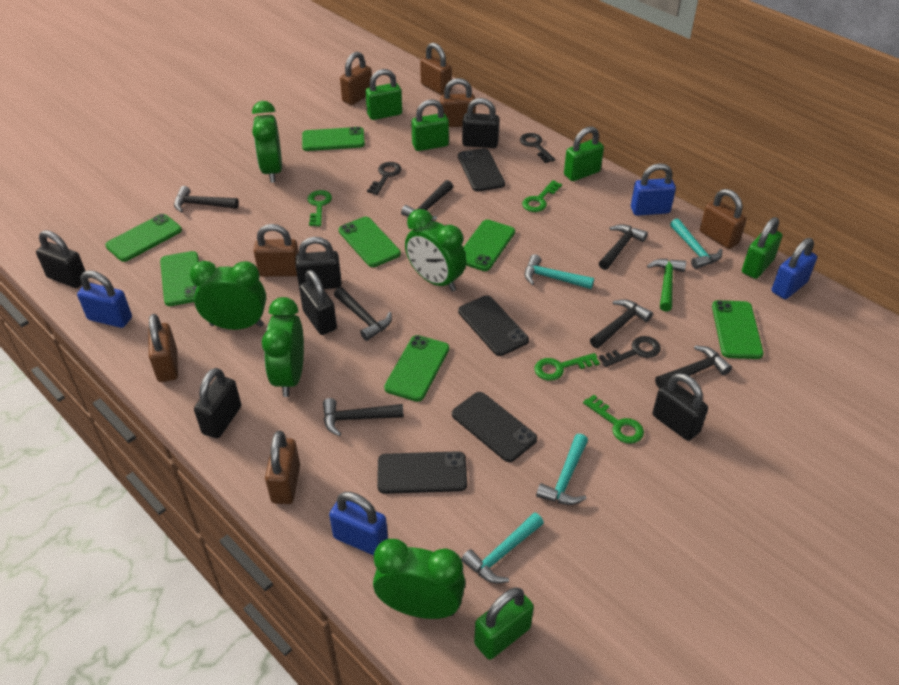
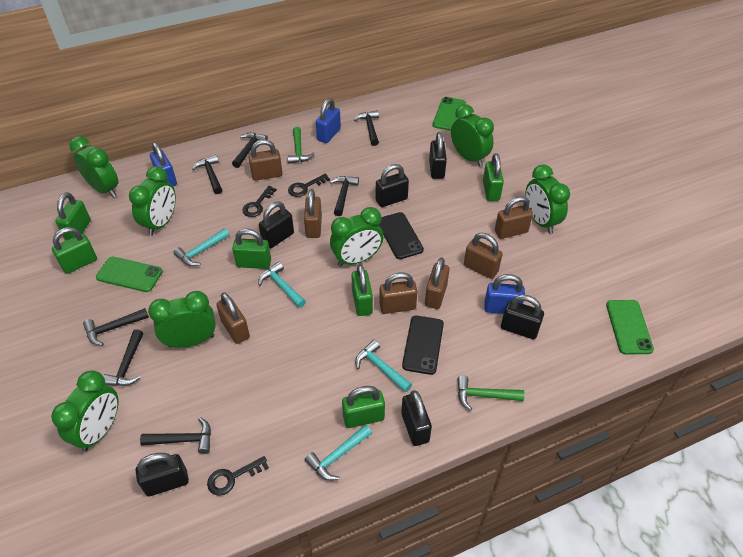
black phone: 4 -> 2
blue padlock: 4 -> 3
green clock: 5 -> 7
green hammer: 1 -> 2
green key: 4 -> 0
green padlock: 5 -> 6
green phone: 7 -> 3

